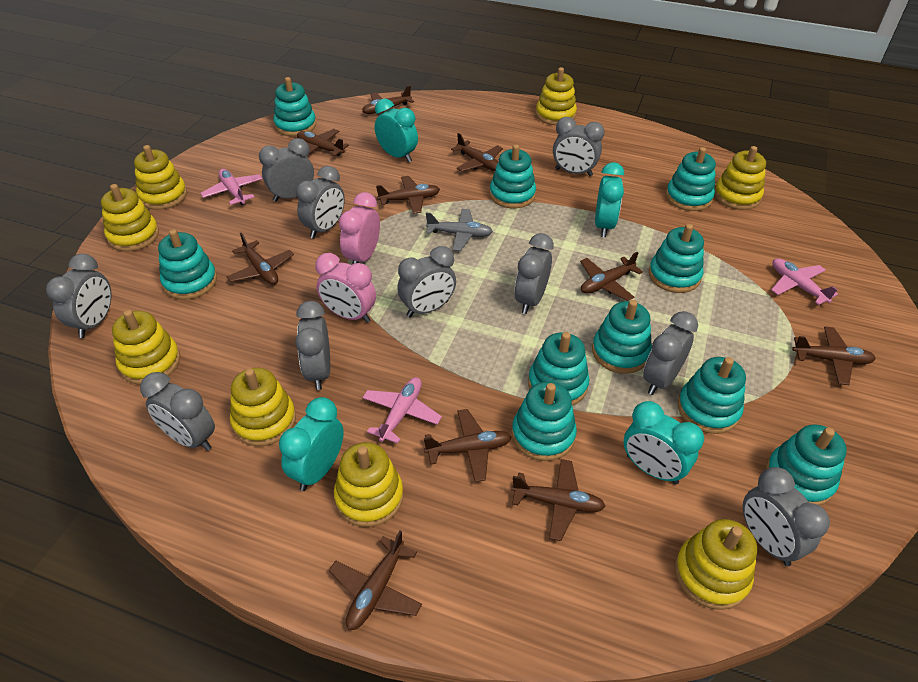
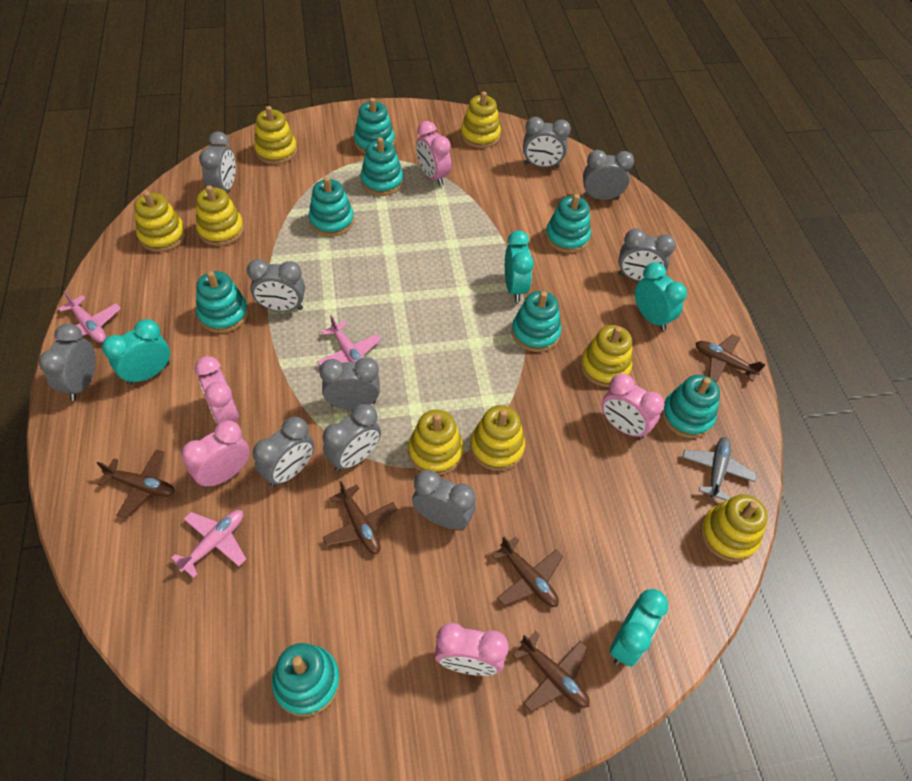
brown plane: 10 -> 5
pink clock: 2 -> 5
turquoise stacking toy: 10 -> 8

